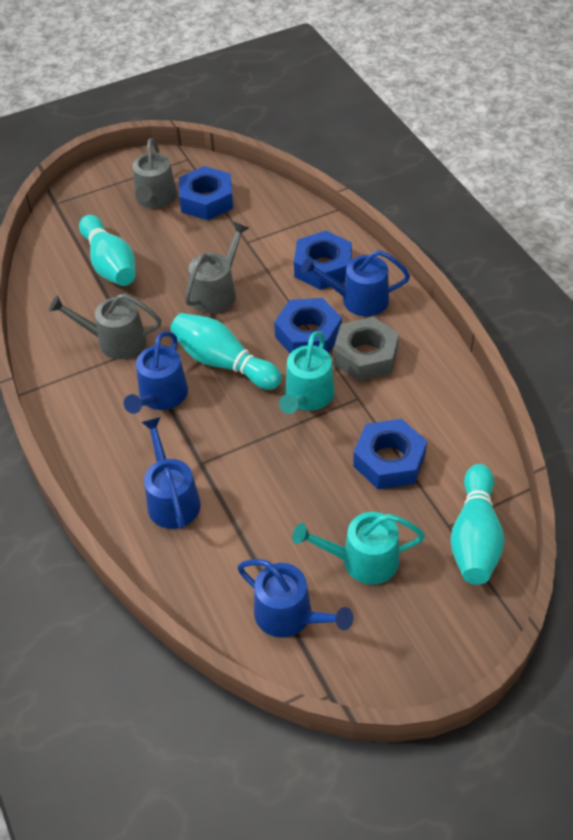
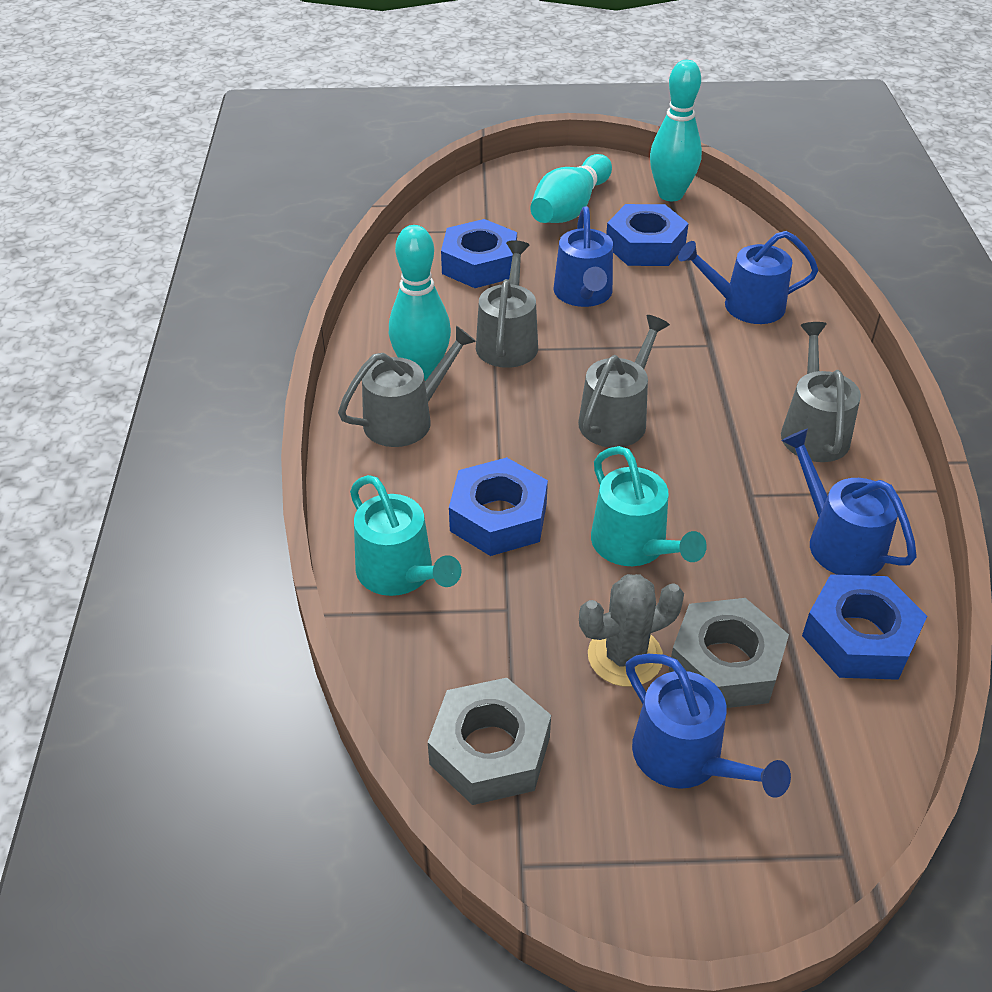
grey cactus: 0 -> 1
grey nut: 1 -> 2
grey watering can: 3 -> 4

